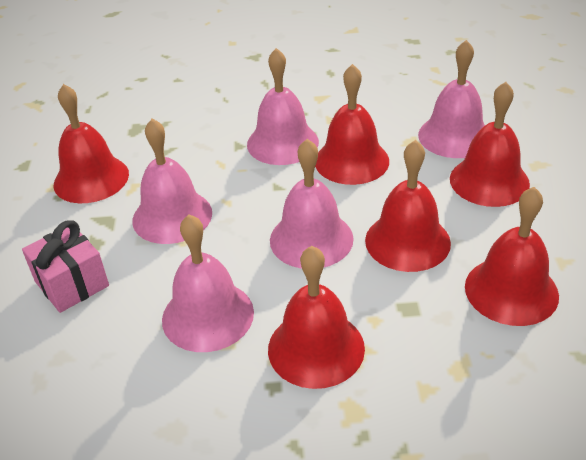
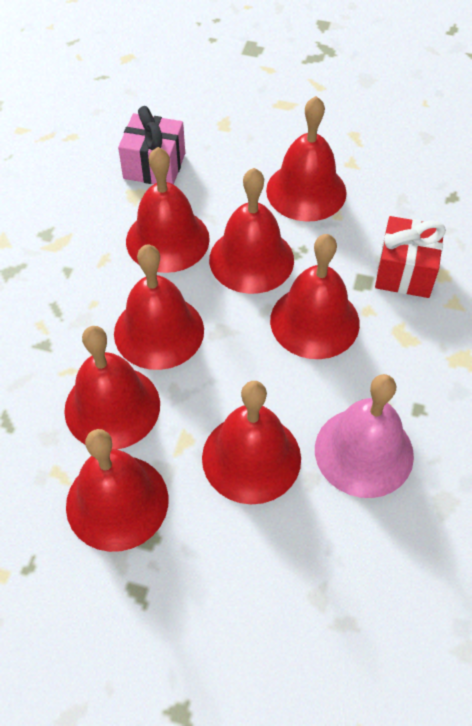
pink bell: 5 -> 1
red bell: 6 -> 8
red gift: 0 -> 1

